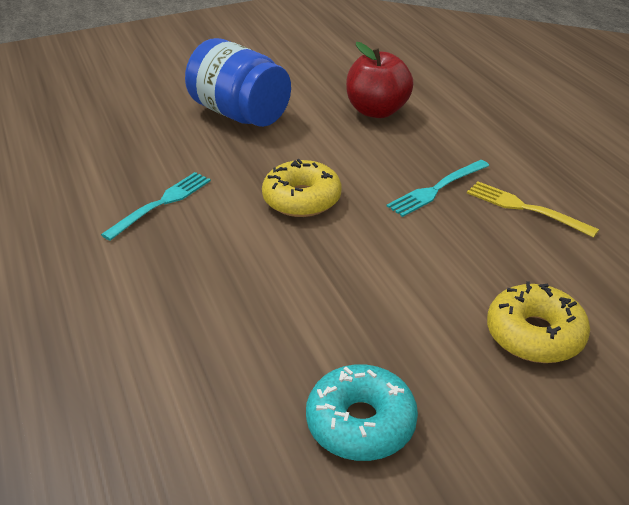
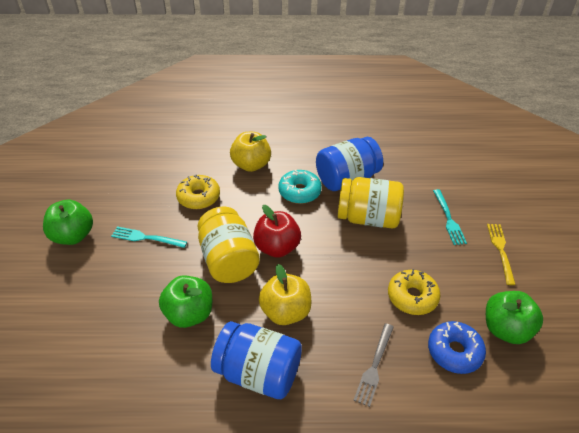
blue donut: 0 -> 1
blue jar: 1 -> 2
green apple: 0 -> 3
grey fork: 0 -> 1
yellow apple: 0 -> 2
yellow jar: 0 -> 2

